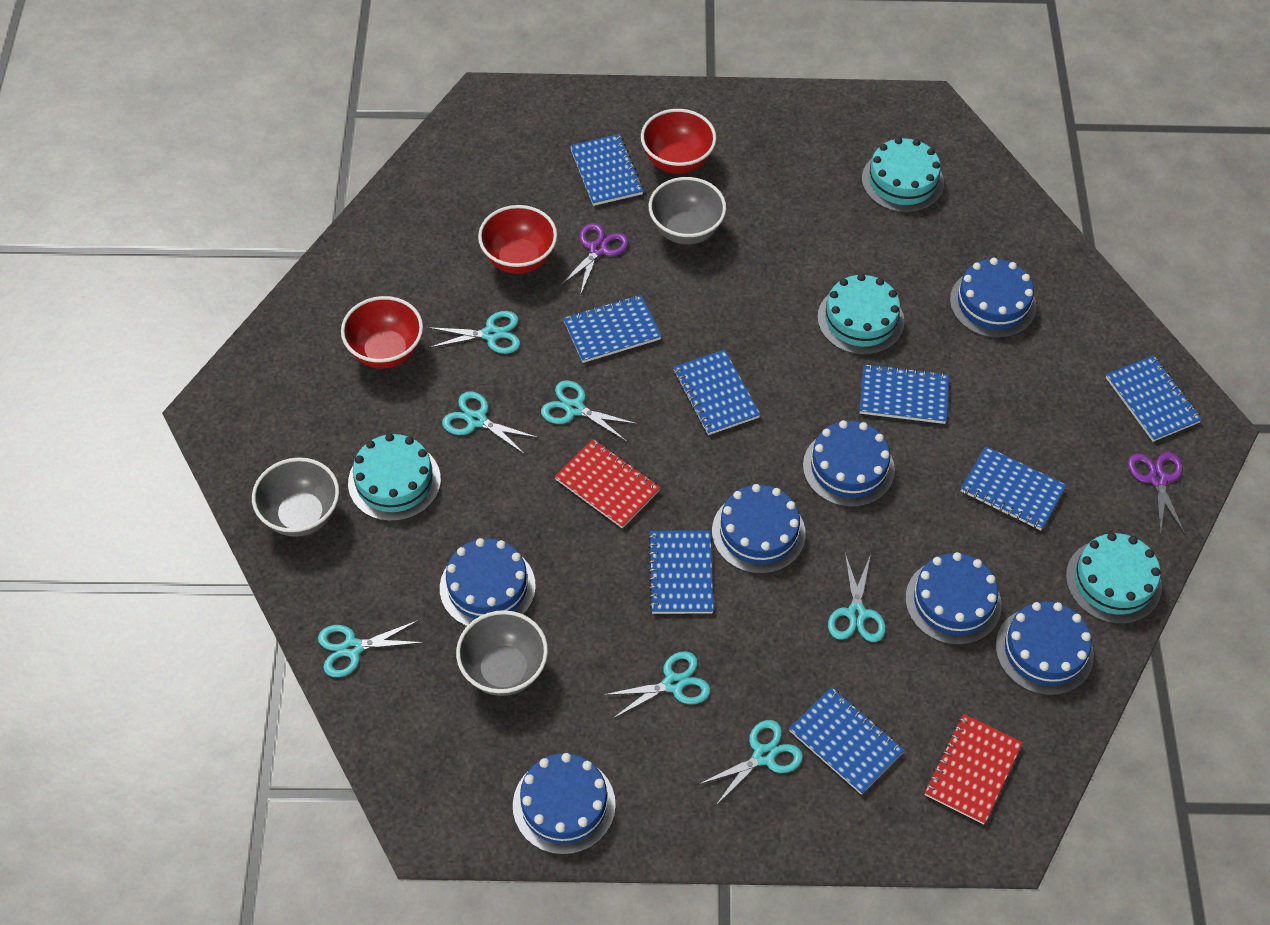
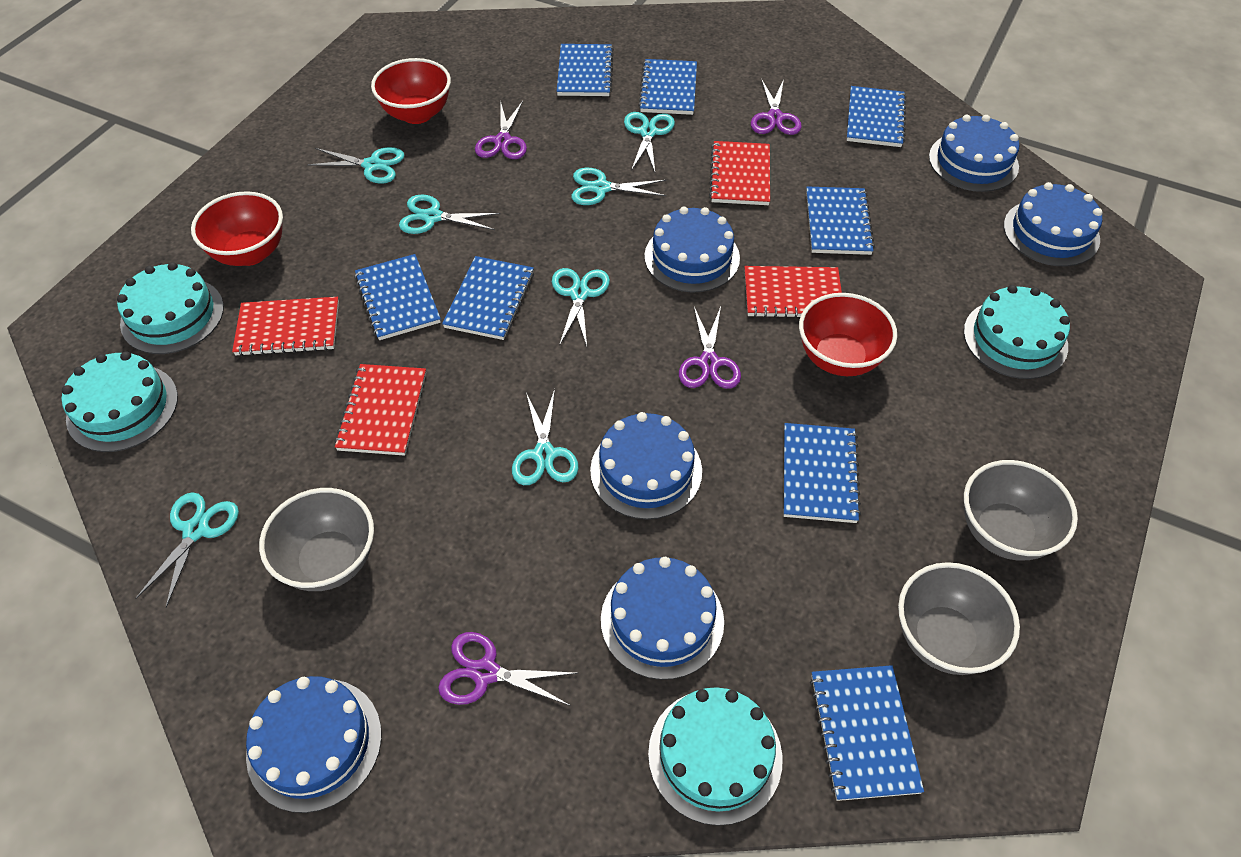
blue cake: 7 -> 6
purple scissors: 2 -> 4
red notebook: 2 -> 4

